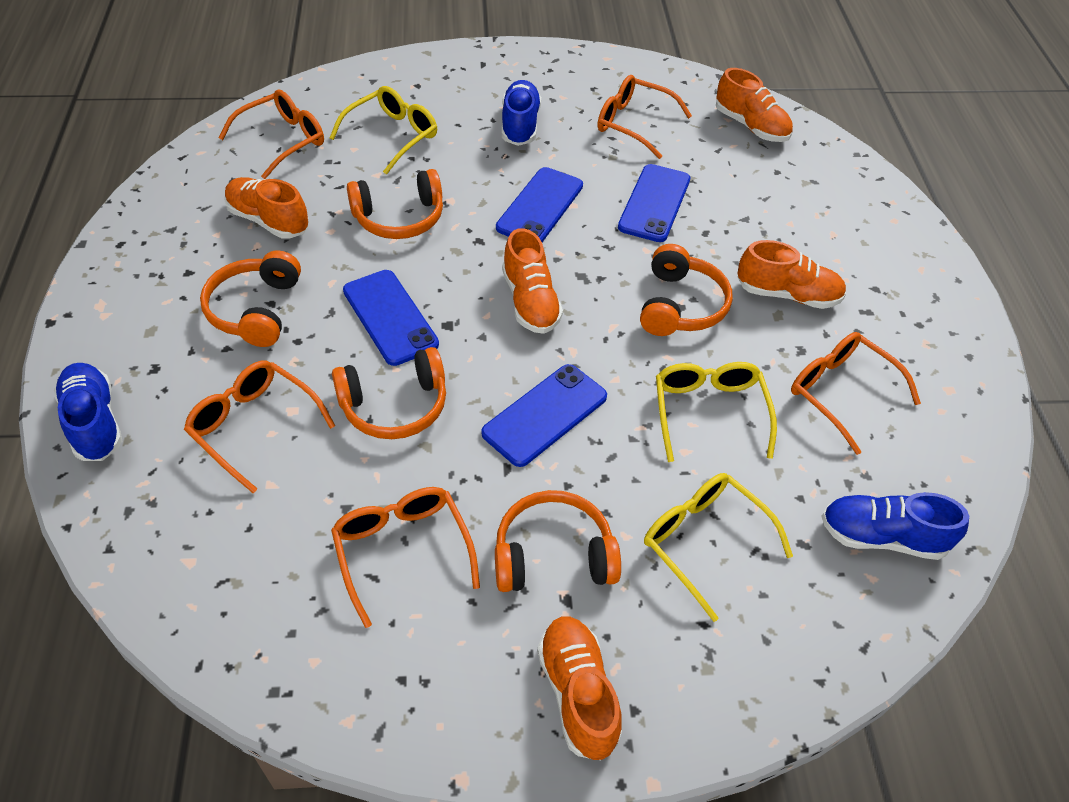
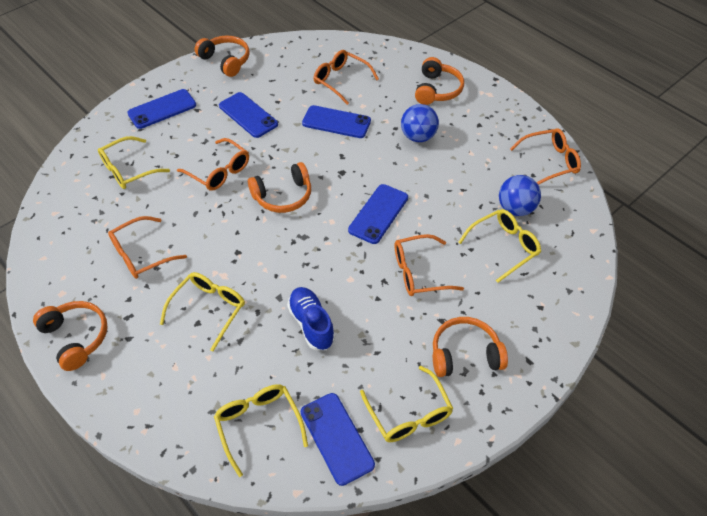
blue ball: 0 -> 2
blue phone: 4 -> 5
blue shoe: 3 -> 1
orange shoe: 5 -> 0
yellow glasses: 3 -> 5

